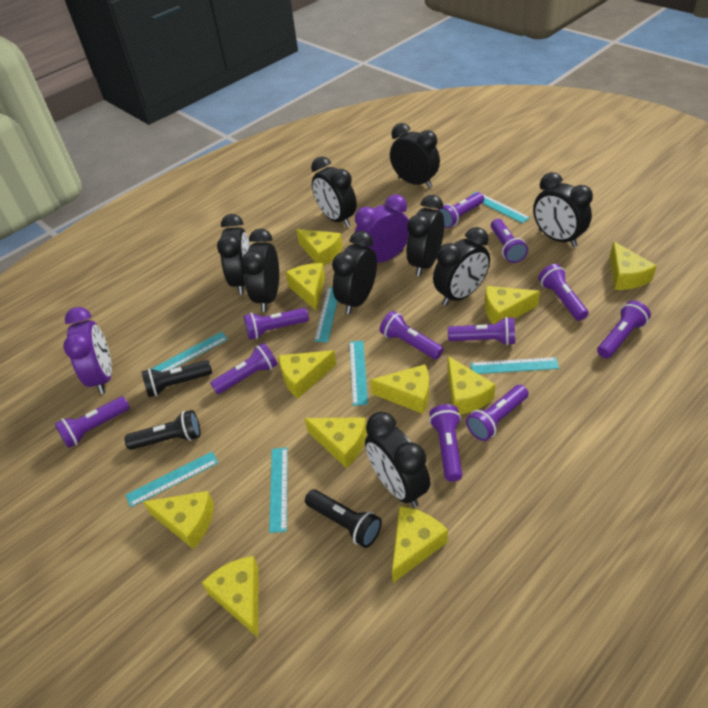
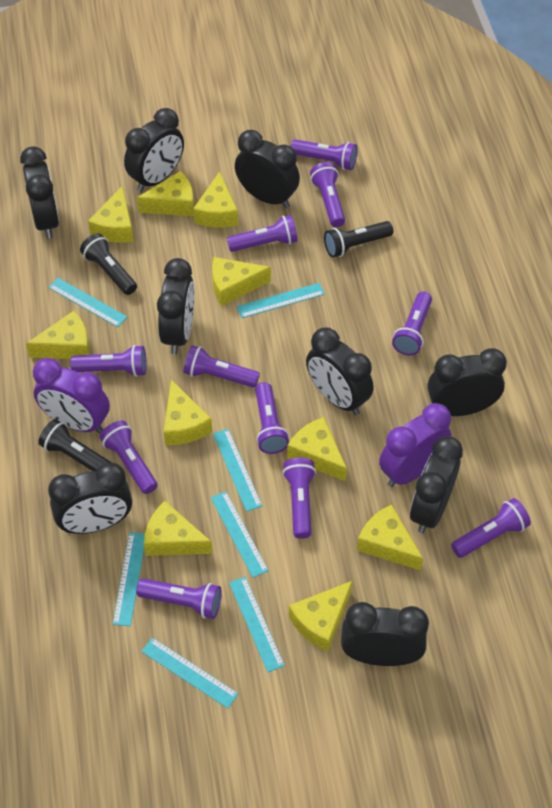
yellow cheese: 11 -> 10

